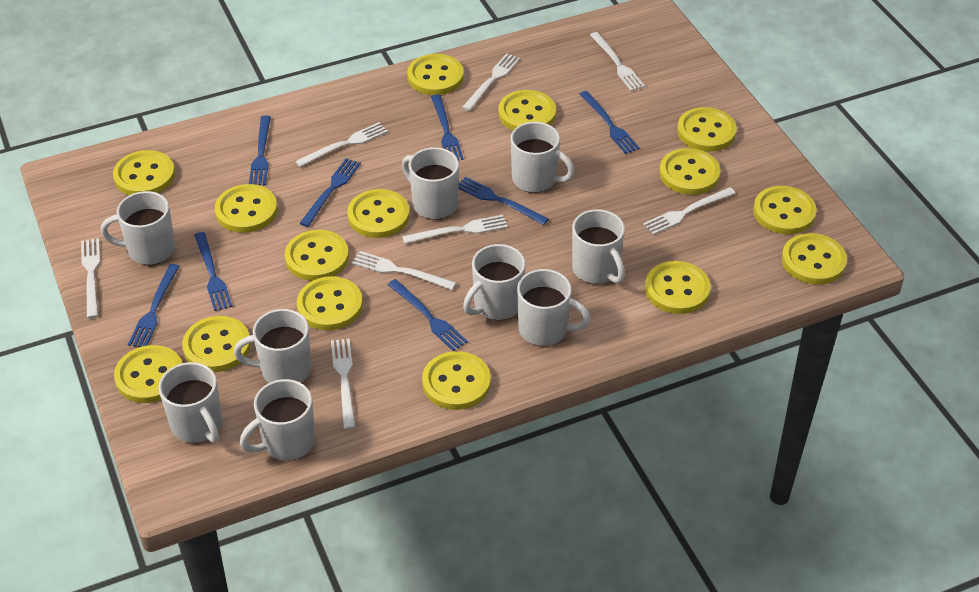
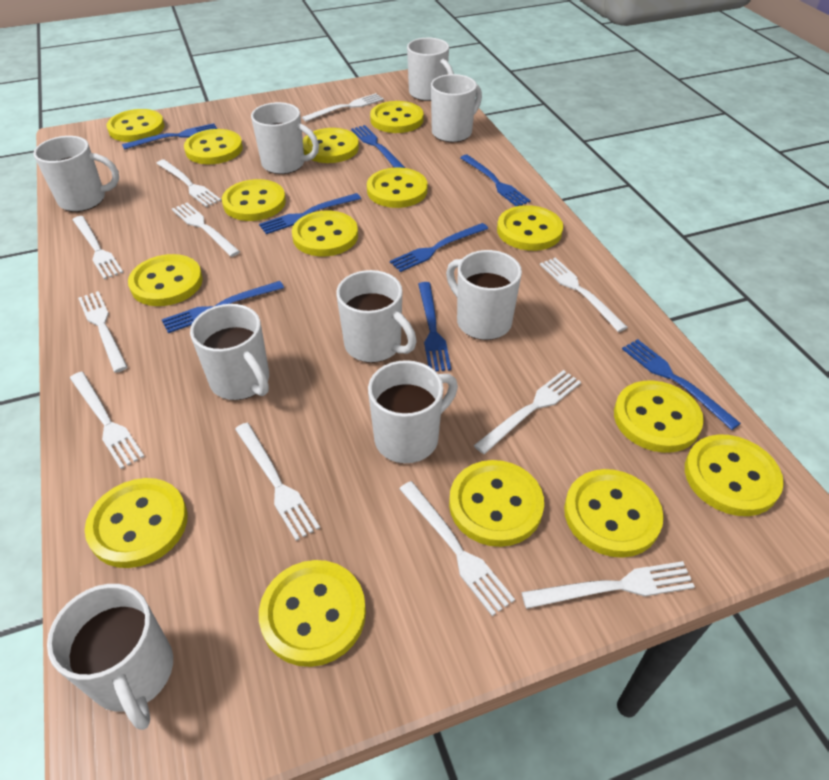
white fork: 8 -> 11

